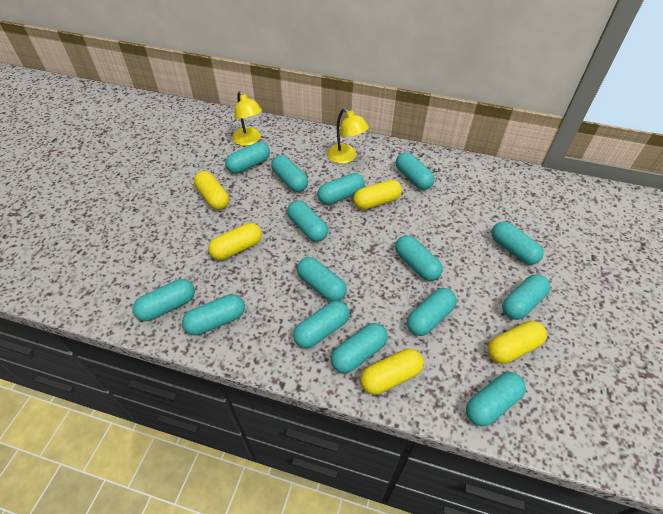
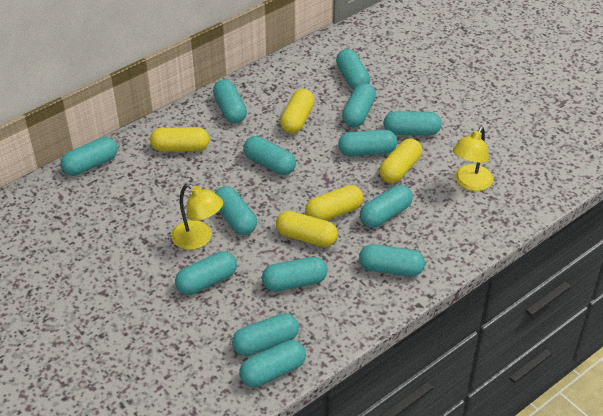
turquoise capsule: 15 -> 14

